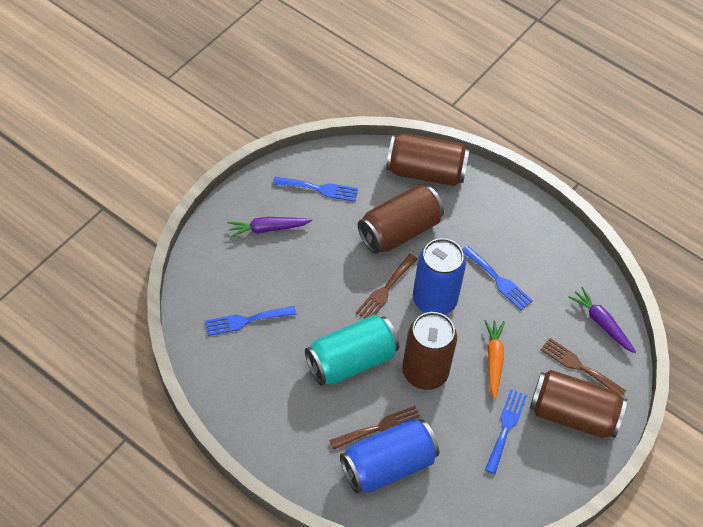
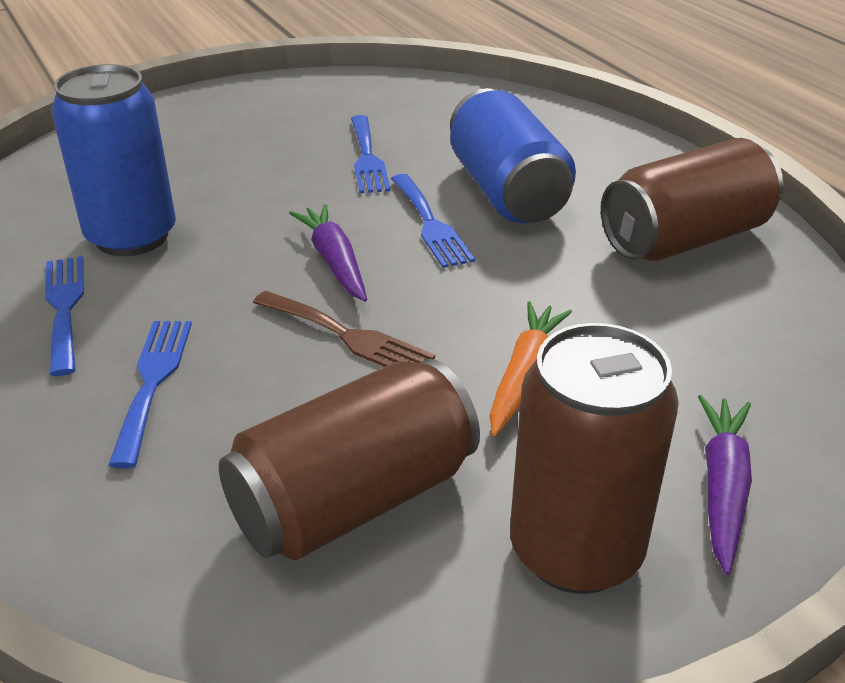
brown can: 4 -> 3
brown fork: 3 -> 1
turquoise can: 1 -> 0

